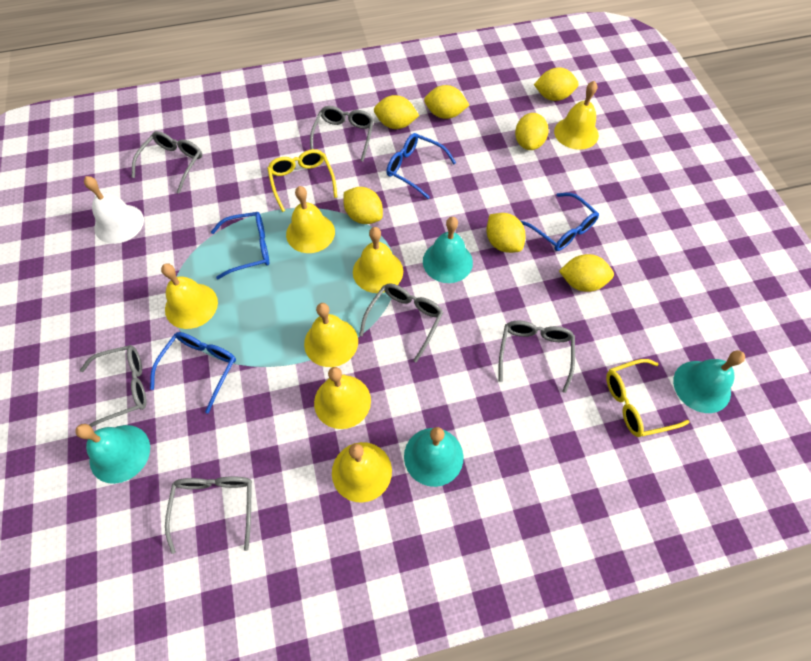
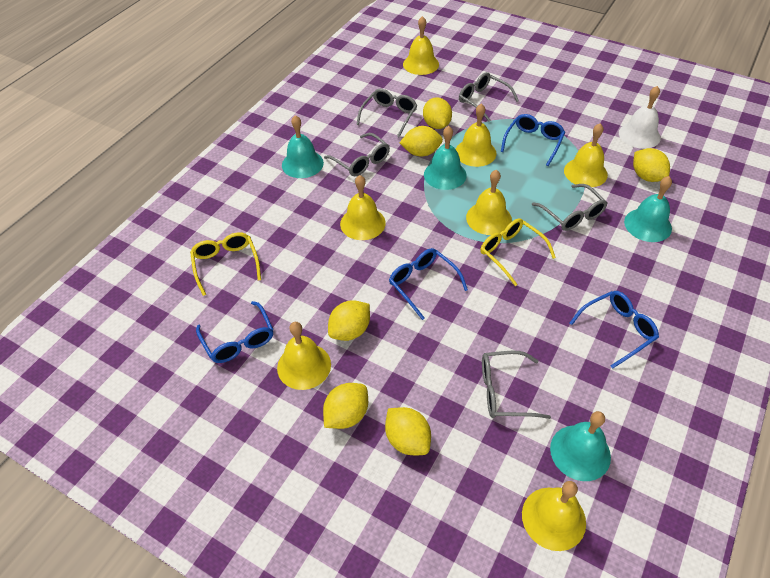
grey glasses: 6 -> 5
yellow lemon: 7 -> 6

